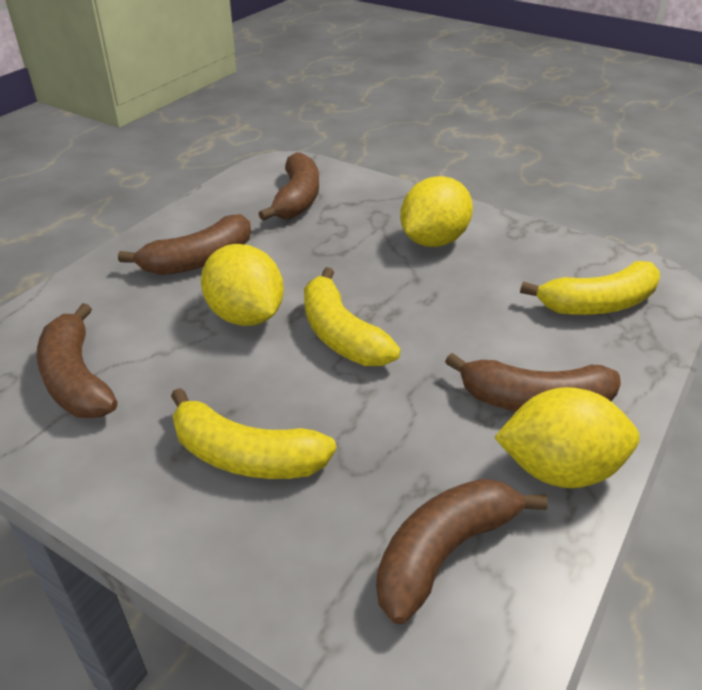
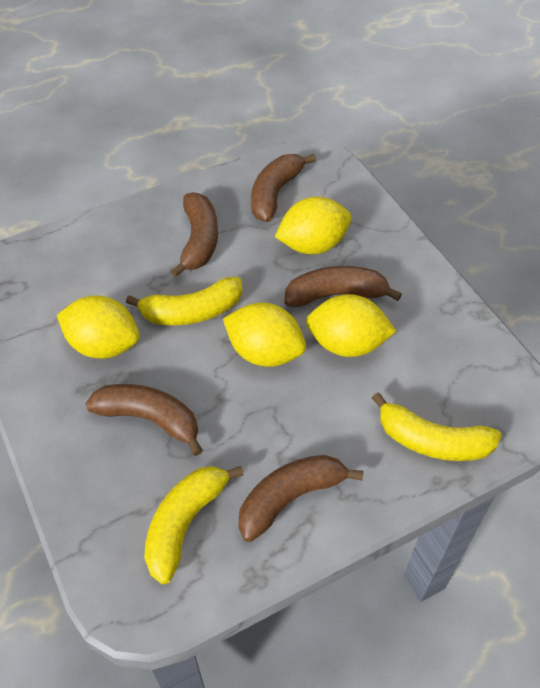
yellow lemon: 3 -> 4

